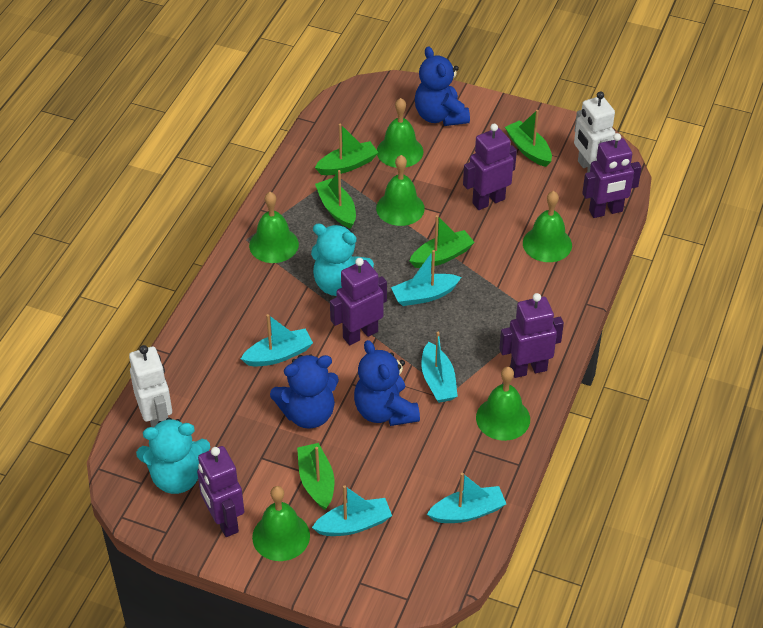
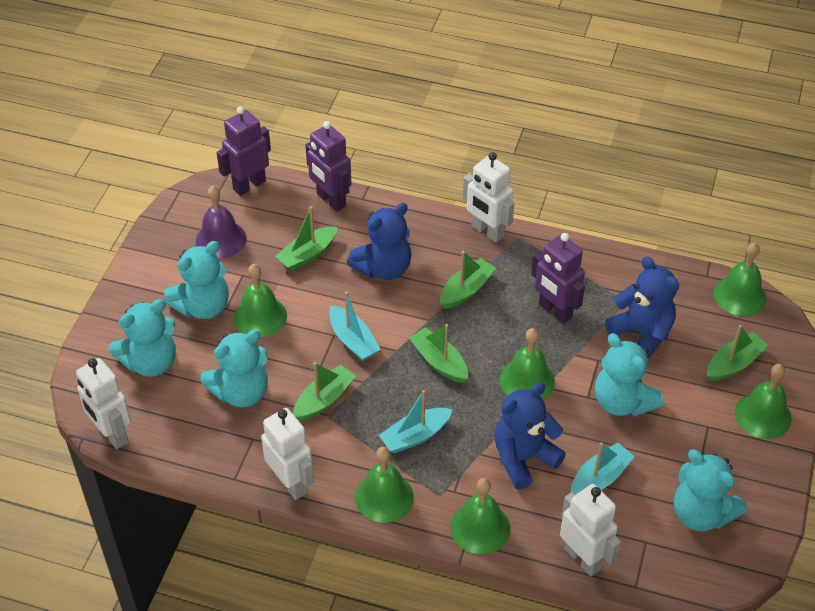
purple bell: 0 -> 1
purple robot: 5 -> 3
turquoise boat: 5 -> 3
turquoise teddy bear: 2 -> 5
white robot: 2 -> 4

